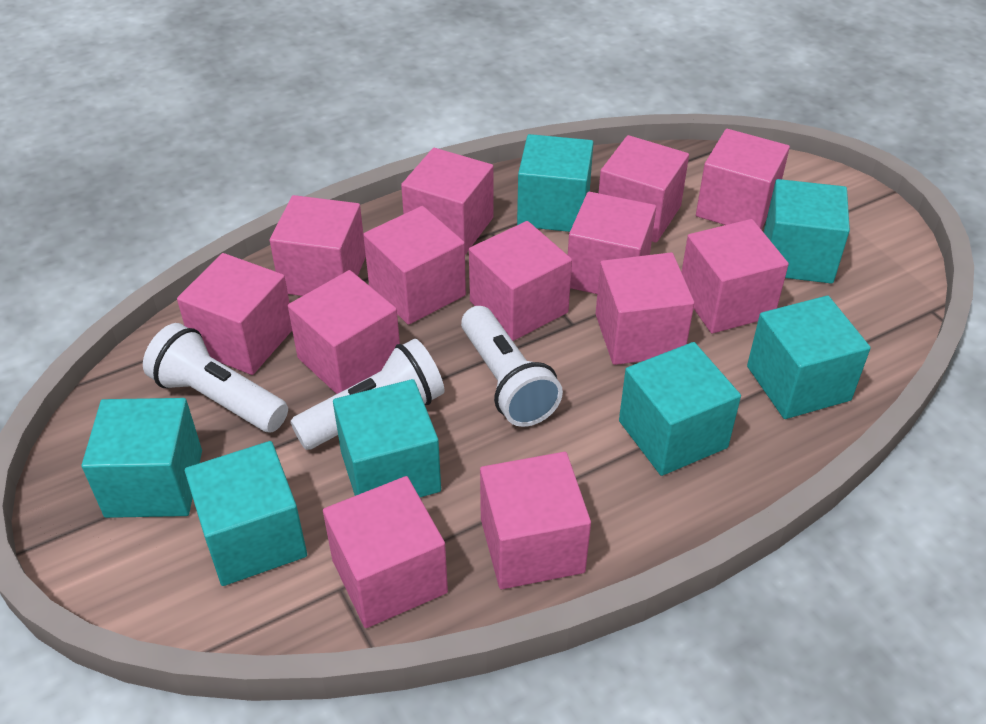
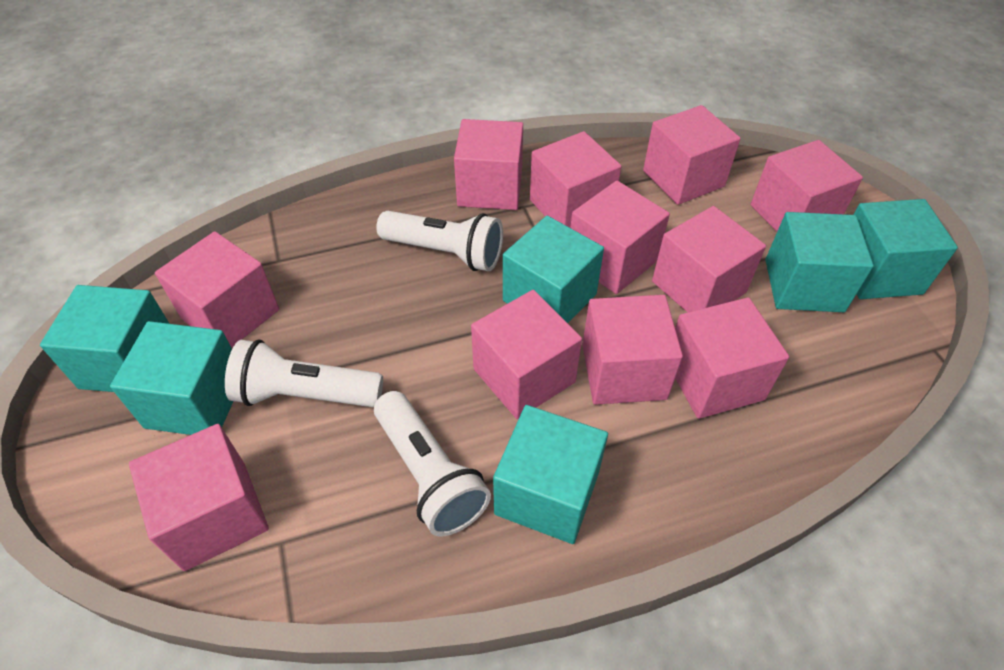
pink cube: 13 -> 11
turquoise cube: 7 -> 6

